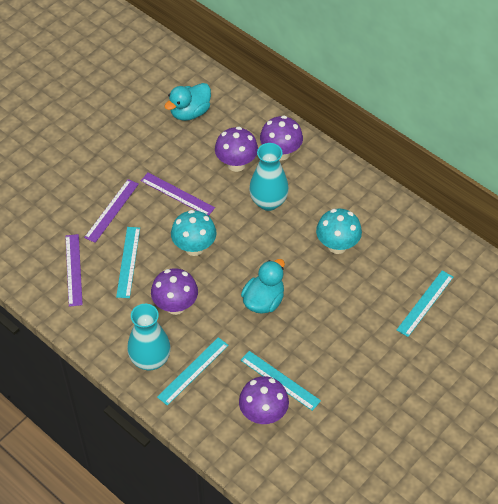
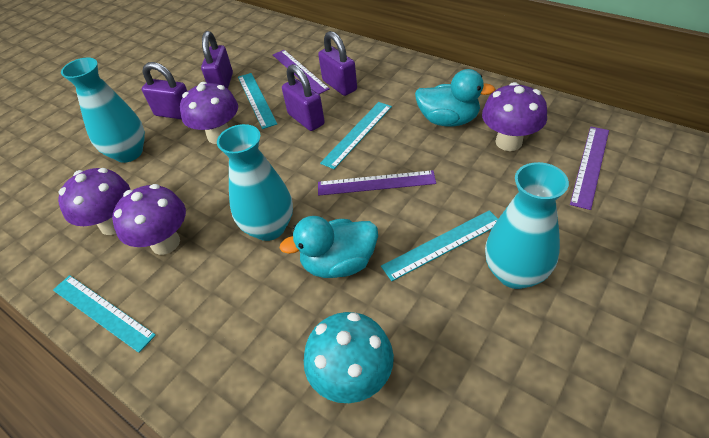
purple padlock: 0 -> 4
turquoise mushroom: 2 -> 1
turquoise vase: 2 -> 3

